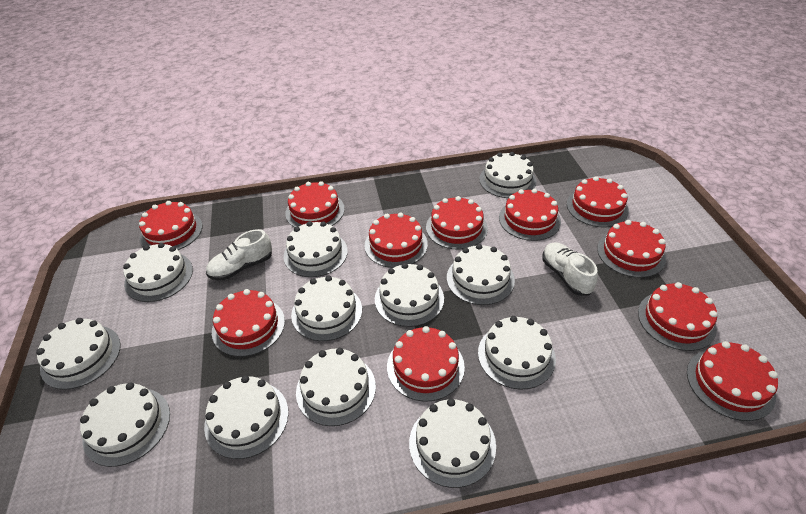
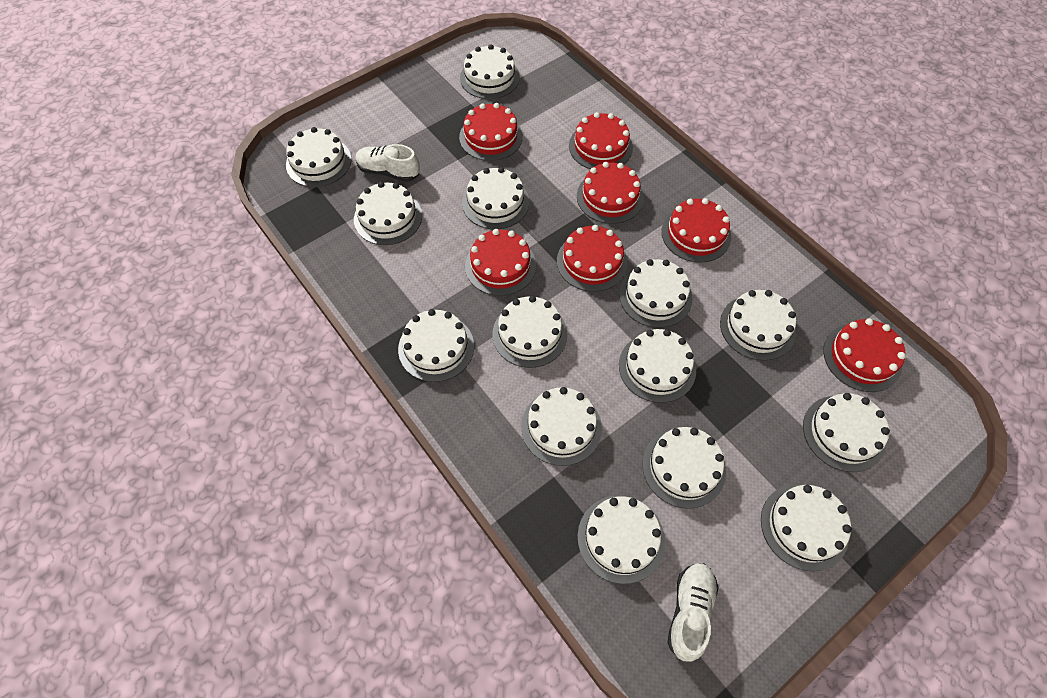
red cake: 11 -> 7
white cake: 12 -> 14

